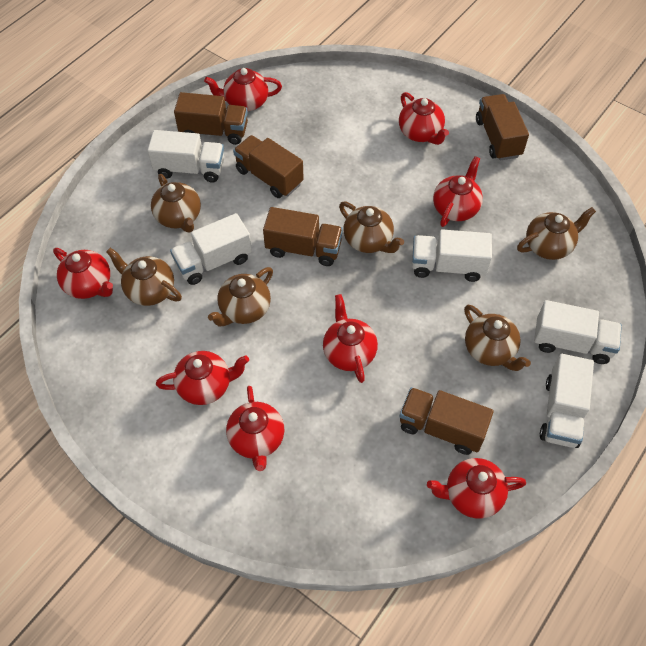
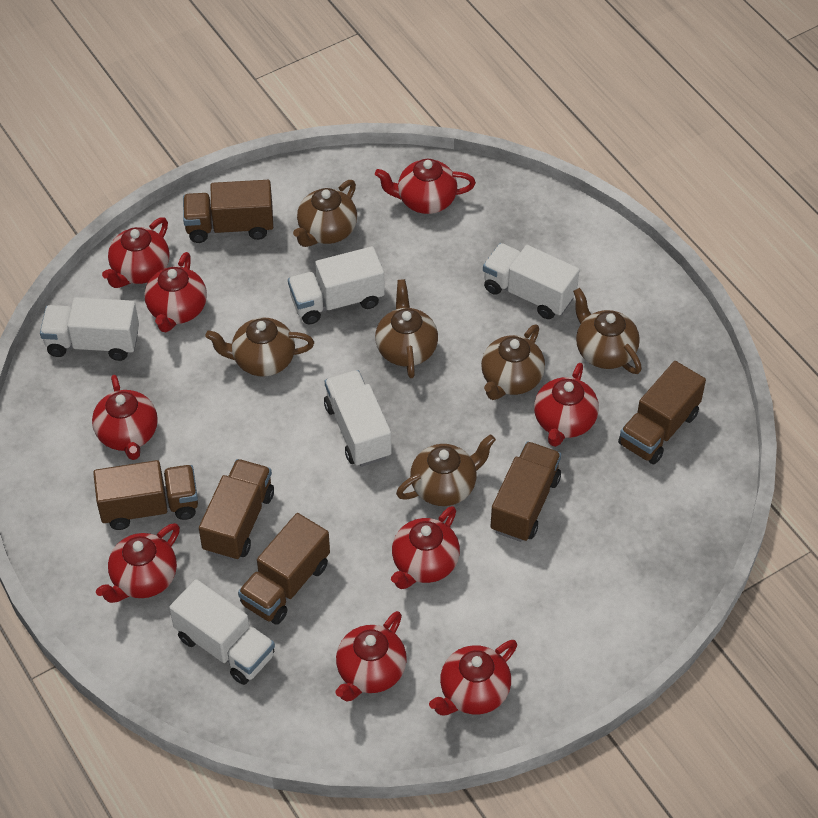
brown truck: 5 -> 6
red teapot: 8 -> 9

